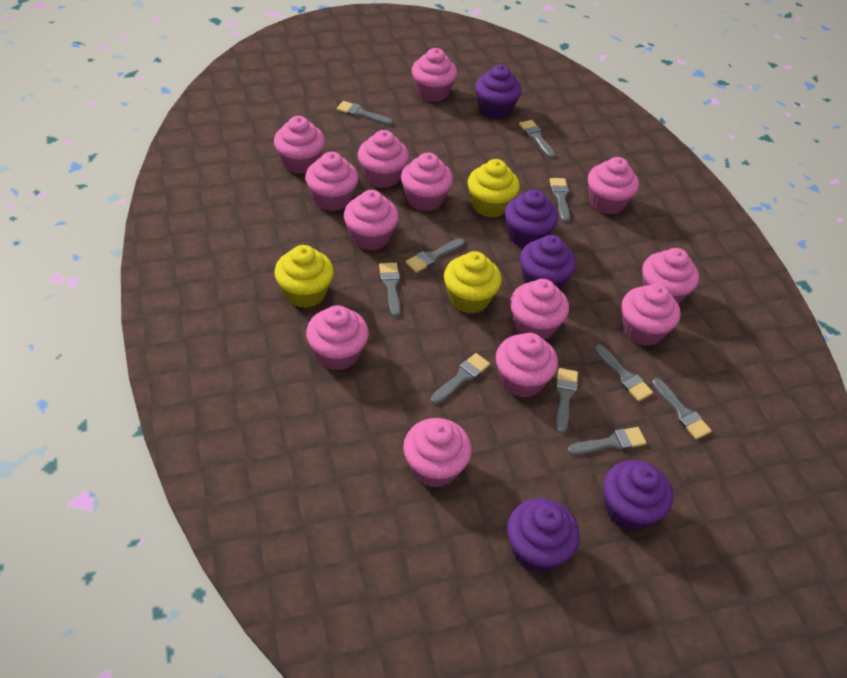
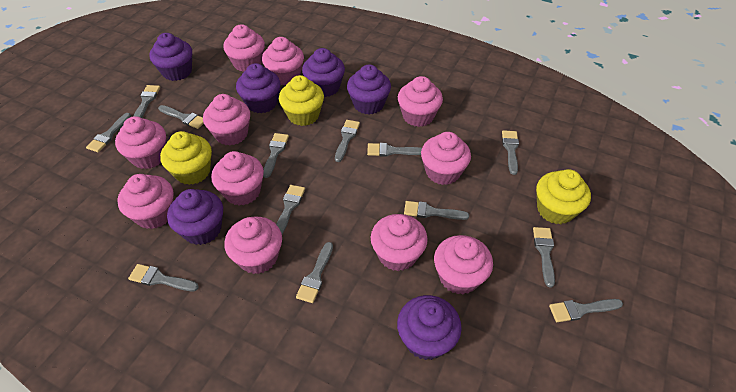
grey brush: 10 -> 13
pink cupcake: 13 -> 11
purple cupcake: 5 -> 6

